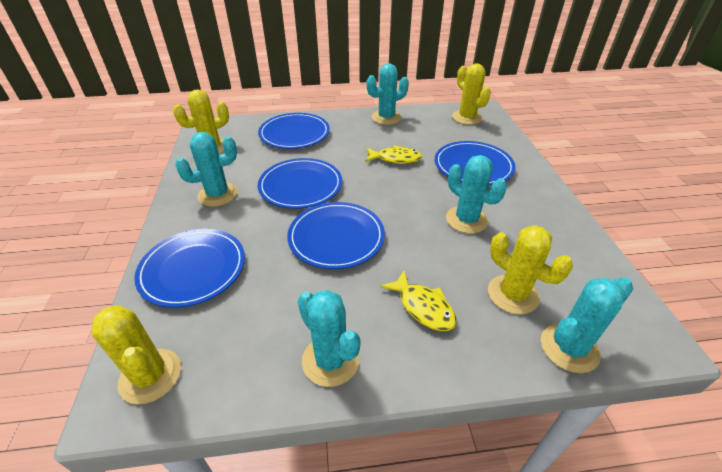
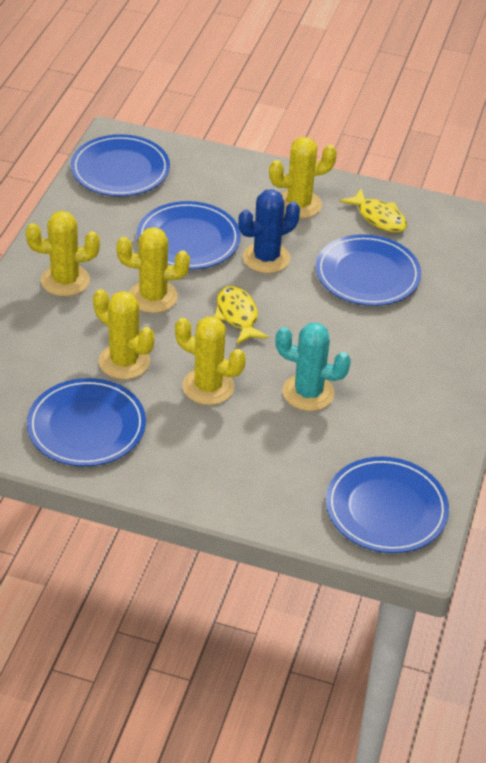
blue cactus: 0 -> 1
turquoise cactus: 5 -> 1
yellow cactus: 4 -> 5

